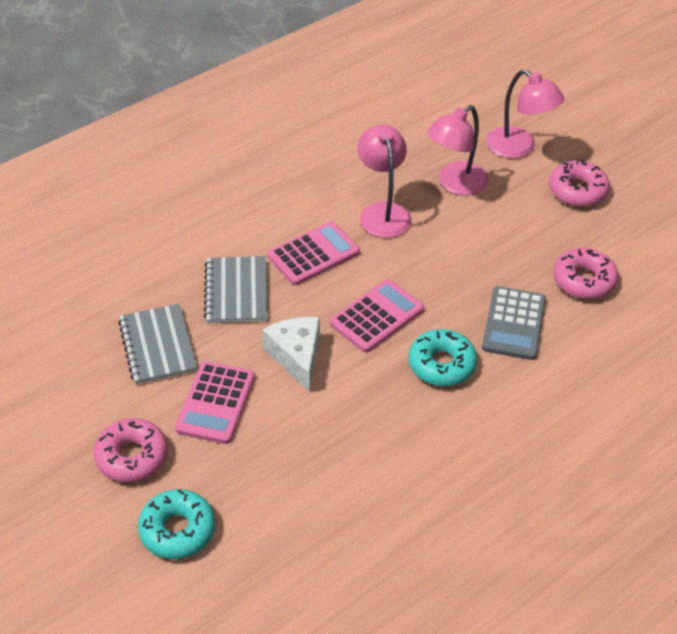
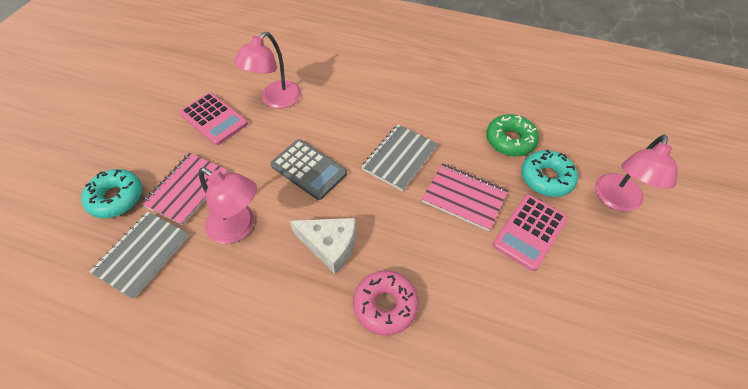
green donut: 0 -> 1
pink calculator: 3 -> 2
pink donut: 3 -> 1
pink notebook: 0 -> 2

